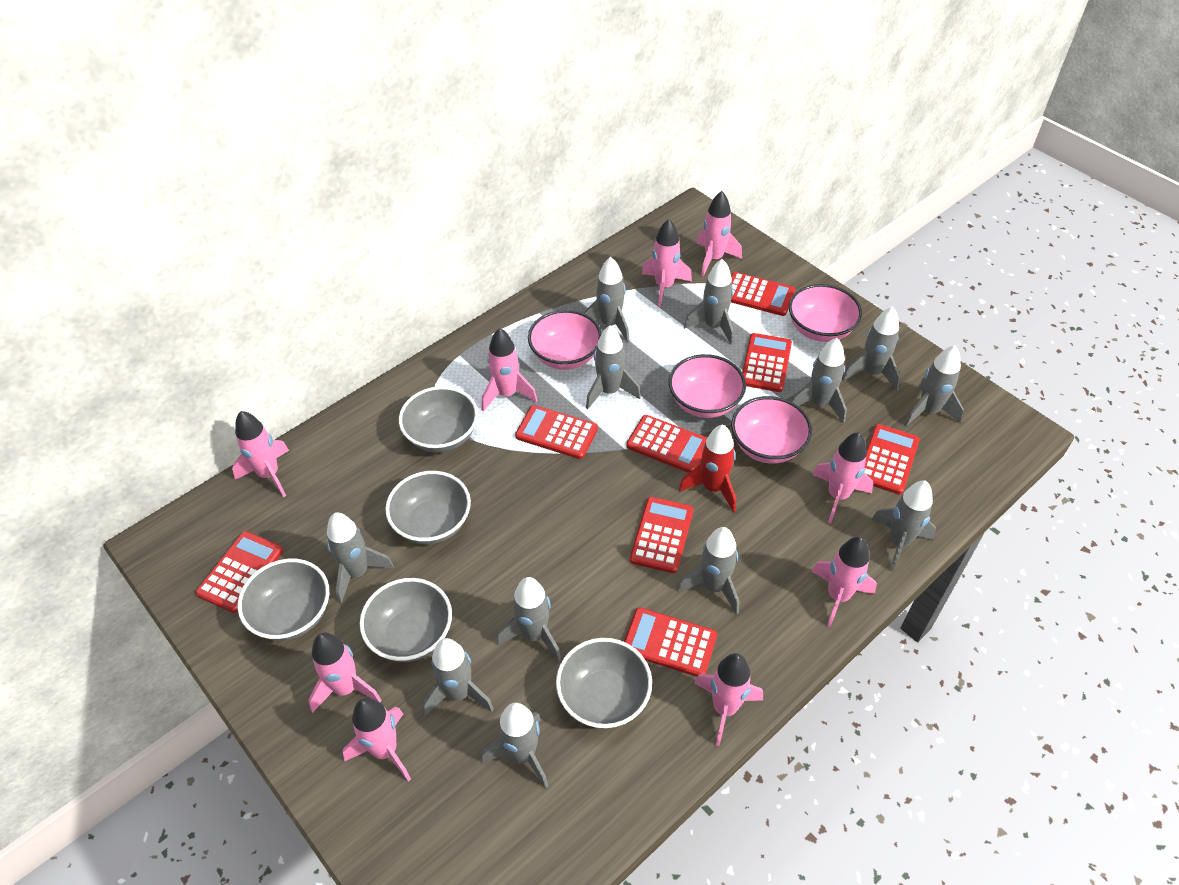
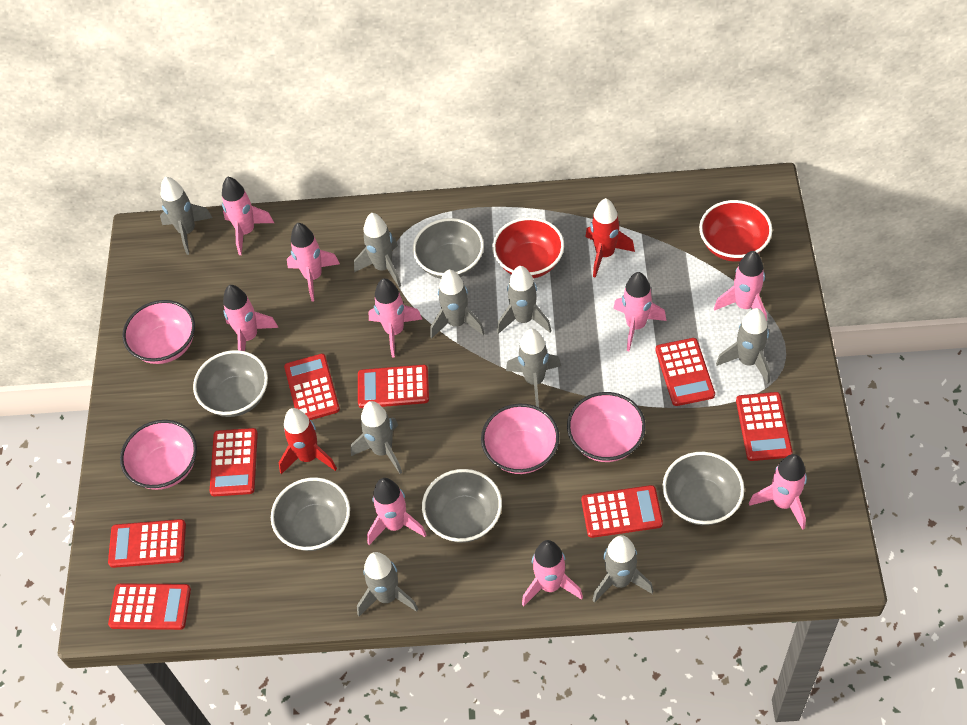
grey rocket: 12 -> 9
red bowl: 0 -> 2
red rocket: 1 -> 2

